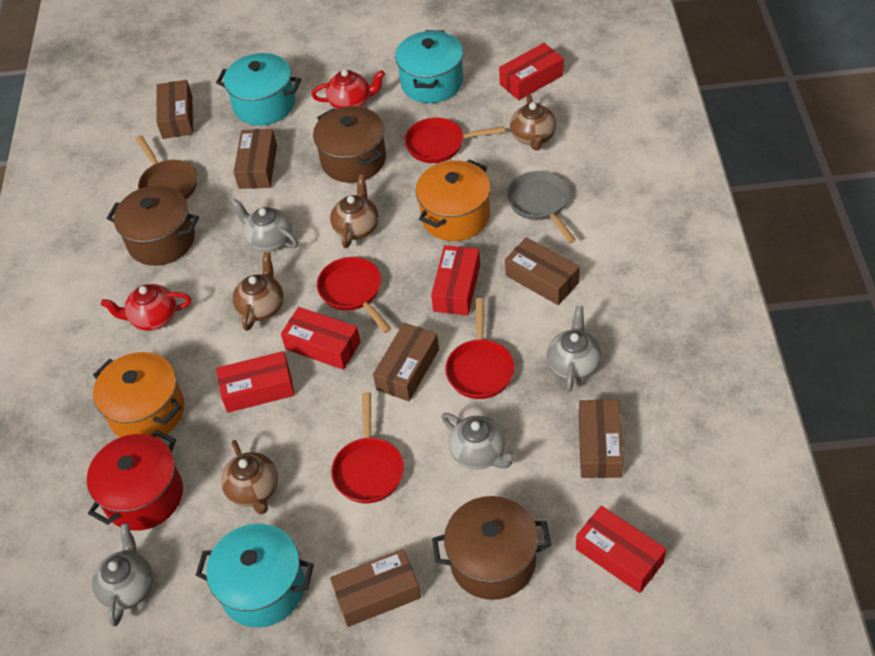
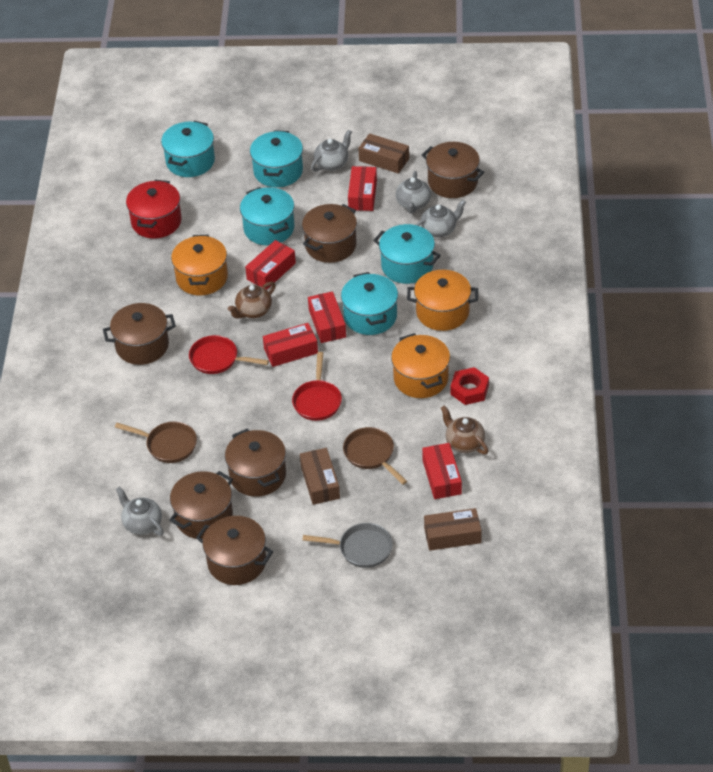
brown box: 6 -> 3
brown pan: 1 -> 2
brown pot: 3 -> 6
brown teapot: 4 -> 2
orange pot: 2 -> 3
red nut: 0 -> 1
red pan: 4 -> 2
red teapot: 2 -> 0
turquoise pot: 3 -> 5

